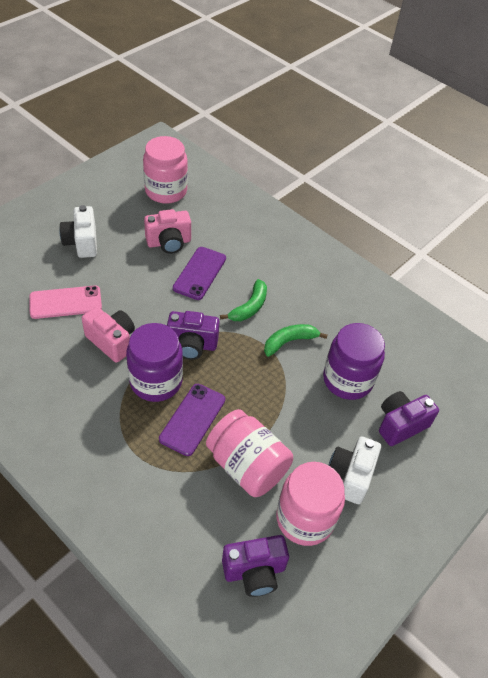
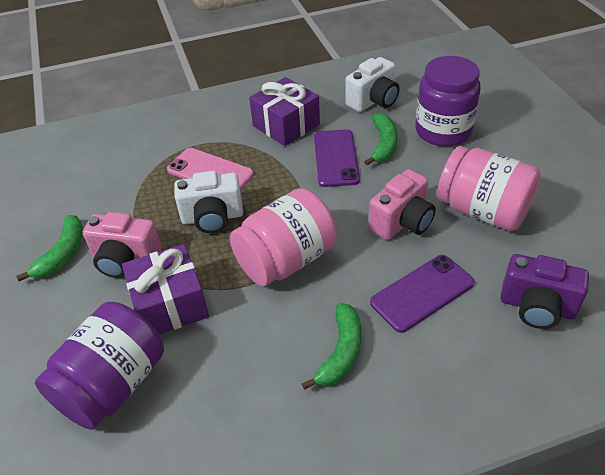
green banana: 2 -> 3
pink jar: 3 -> 2
purple camera: 3 -> 1
purple gift: 0 -> 2

